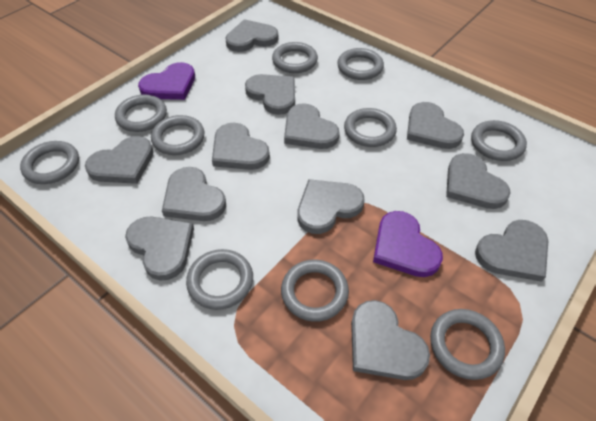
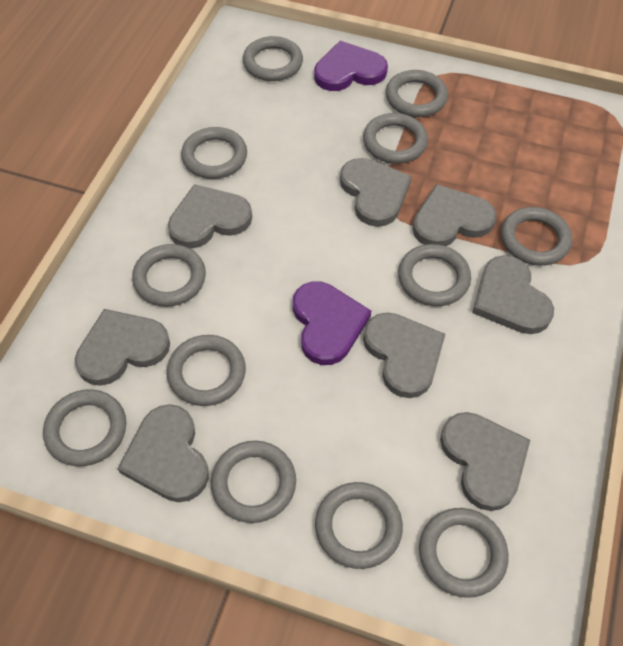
grey heart: 12 -> 8
grey ring: 10 -> 12

